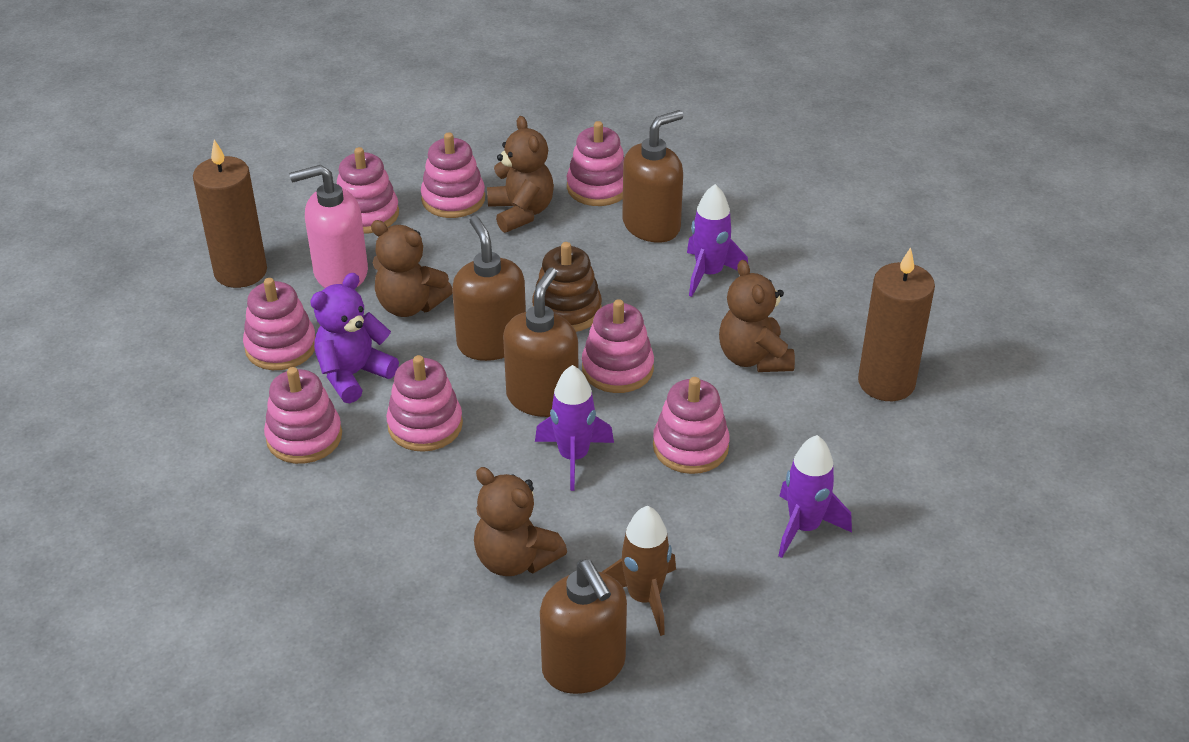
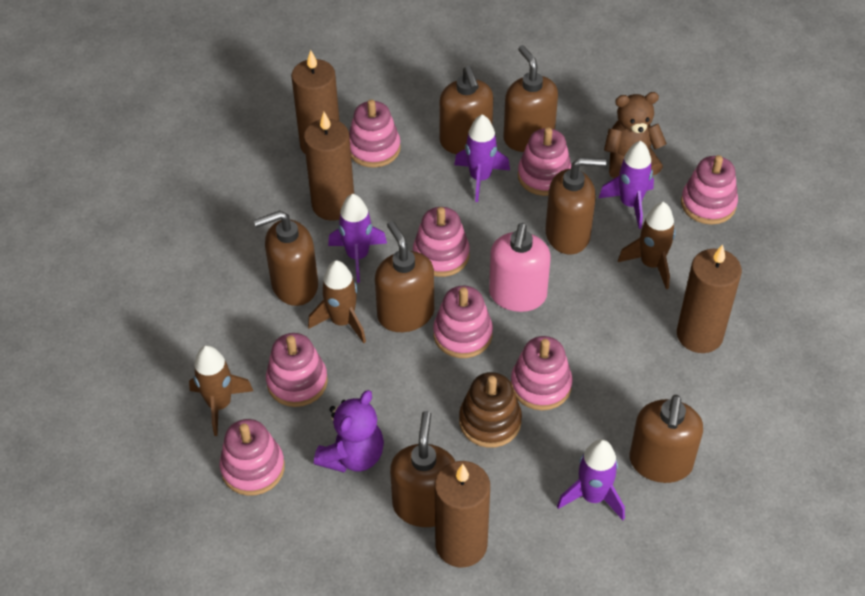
brown candle: 2 -> 4
brown rocket: 1 -> 3
brown soap dispenser: 4 -> 7
brown teddy bear: 4 -> 1
purple rocket: 3 -> 4

